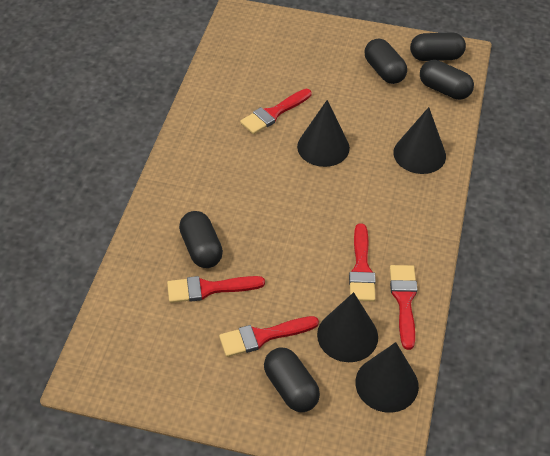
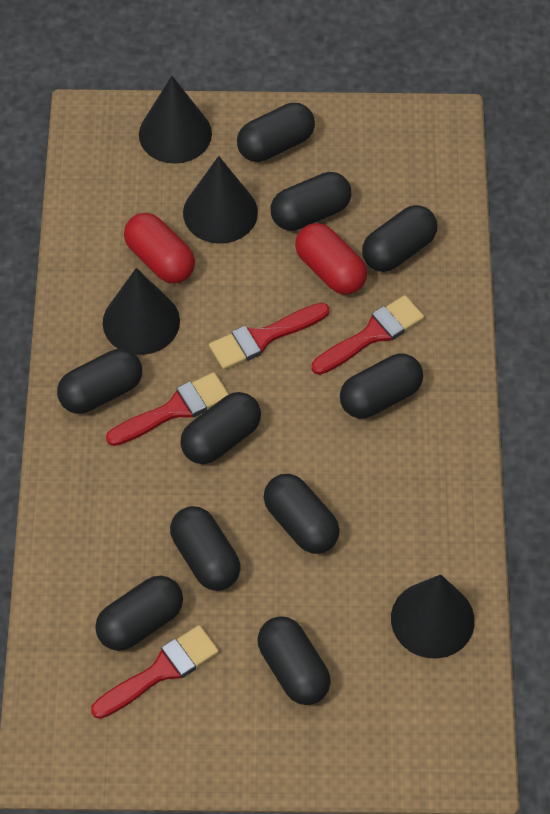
black capsule: 5 -> 10
red brush: 5 -> 4
red capsule: 0 -> 2

